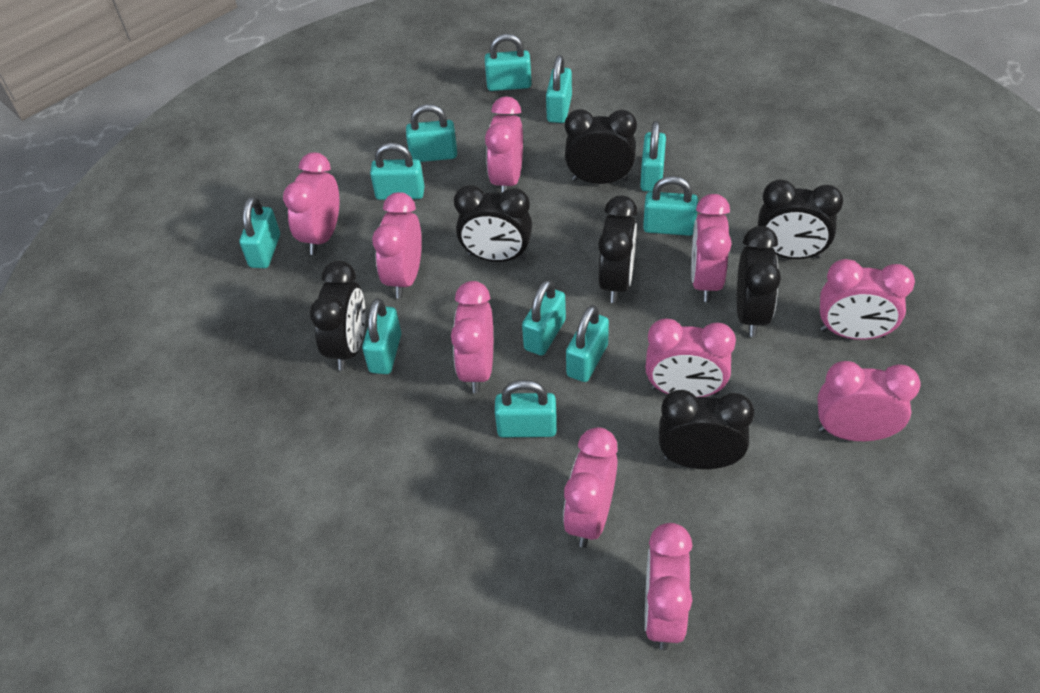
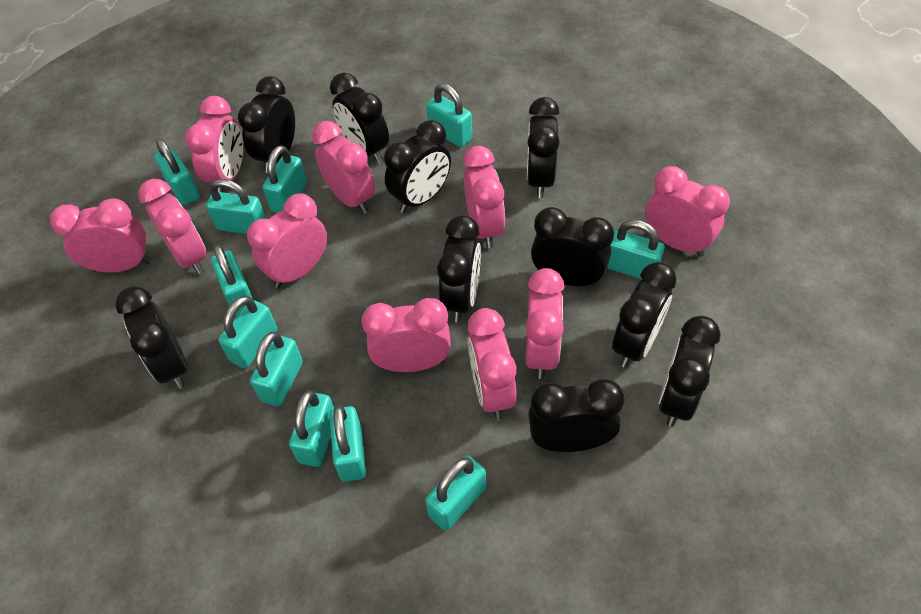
black clock: 7 -> 10

